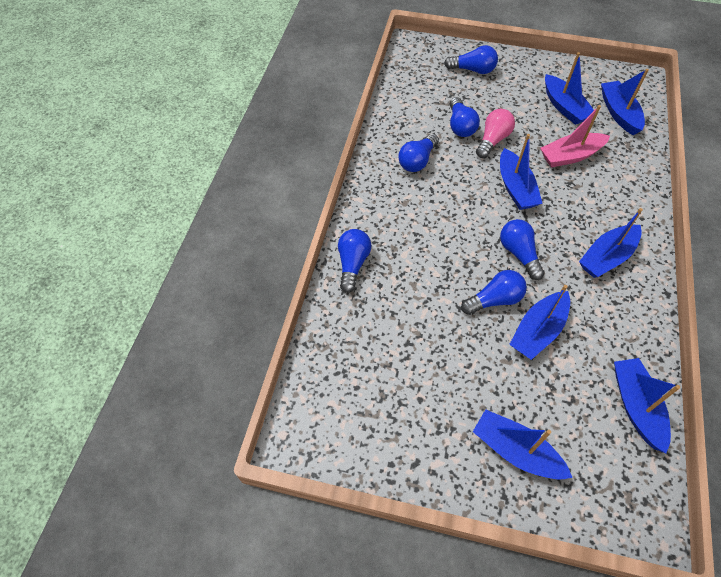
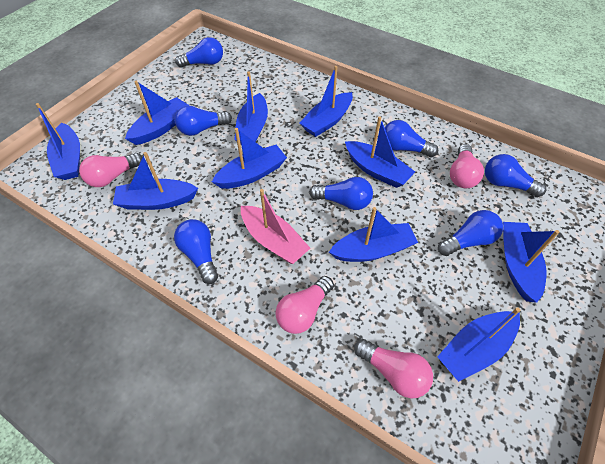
blue boat: 7 -> 10
blue light bulb: 6 -> 7
pink light bulb: 1 -> 4

